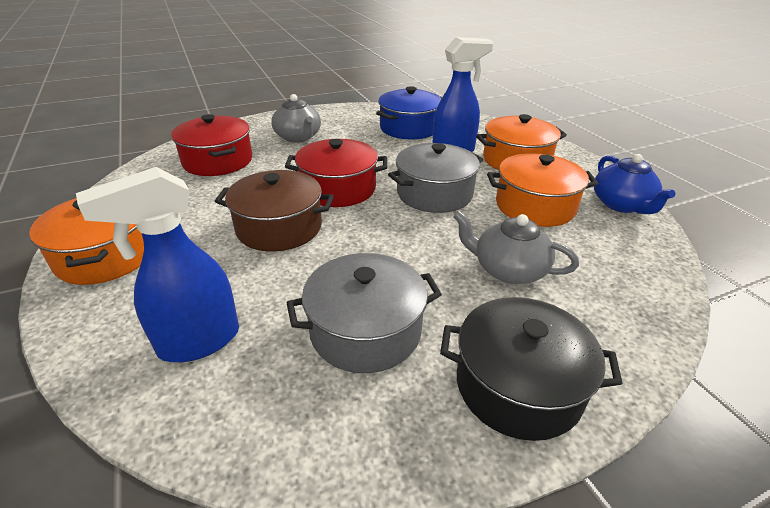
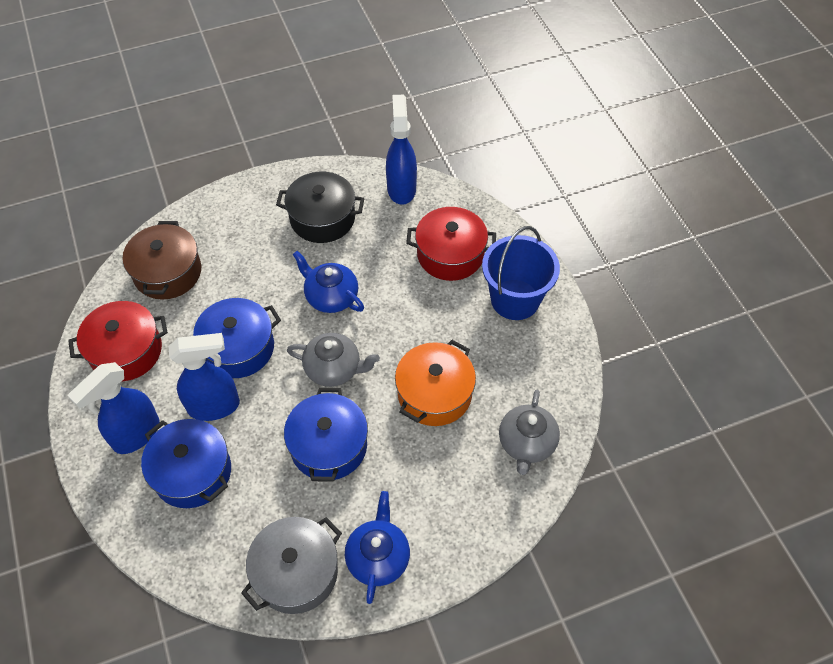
blue bucket: 0 -> 1
blue pot: 1 -> 3
blue spray bottle: 2 -> 3
blue teapot: 1 -> 2
grey pot: 2 -> 1
orange pot: 3 -> 1

